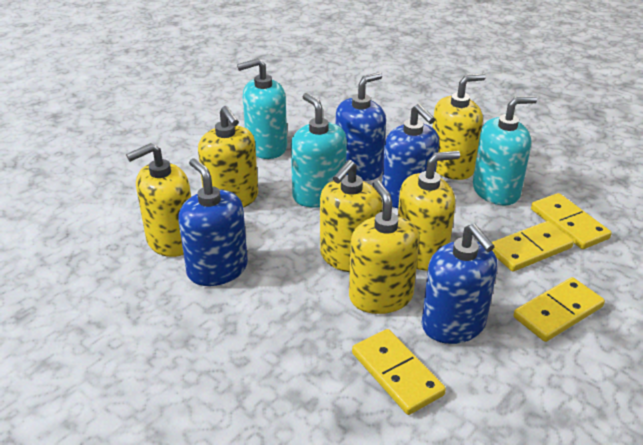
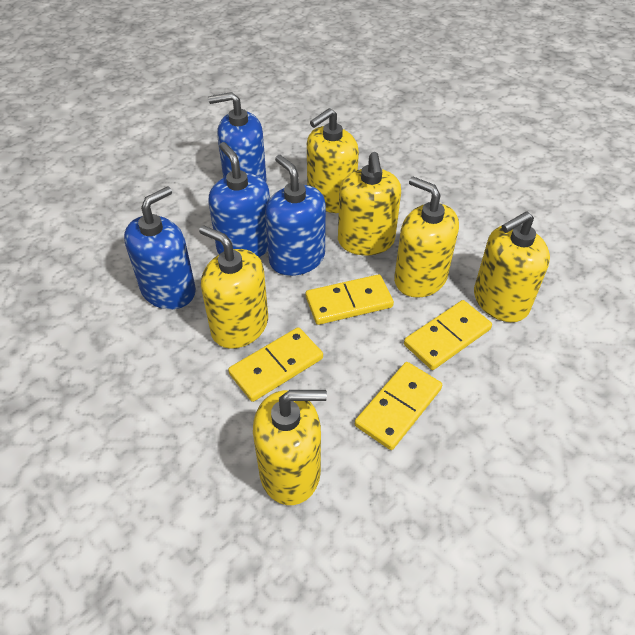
turquoise soap dispenser: 3 -> 0

